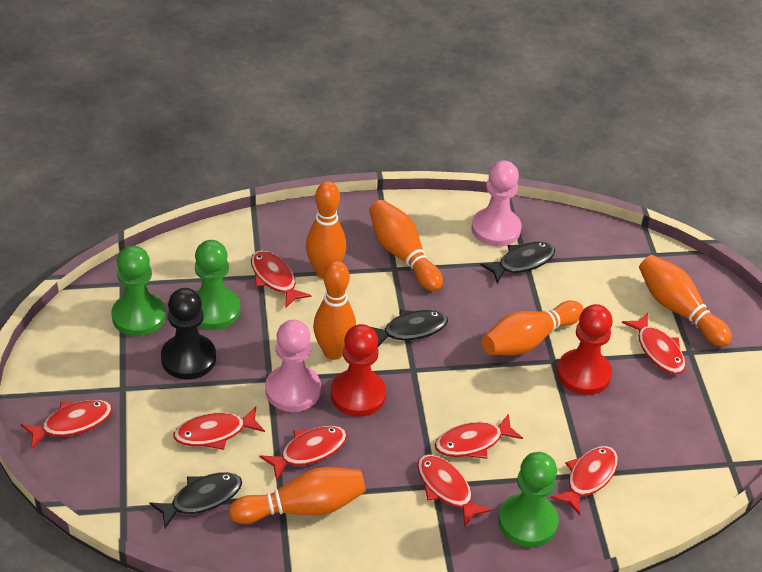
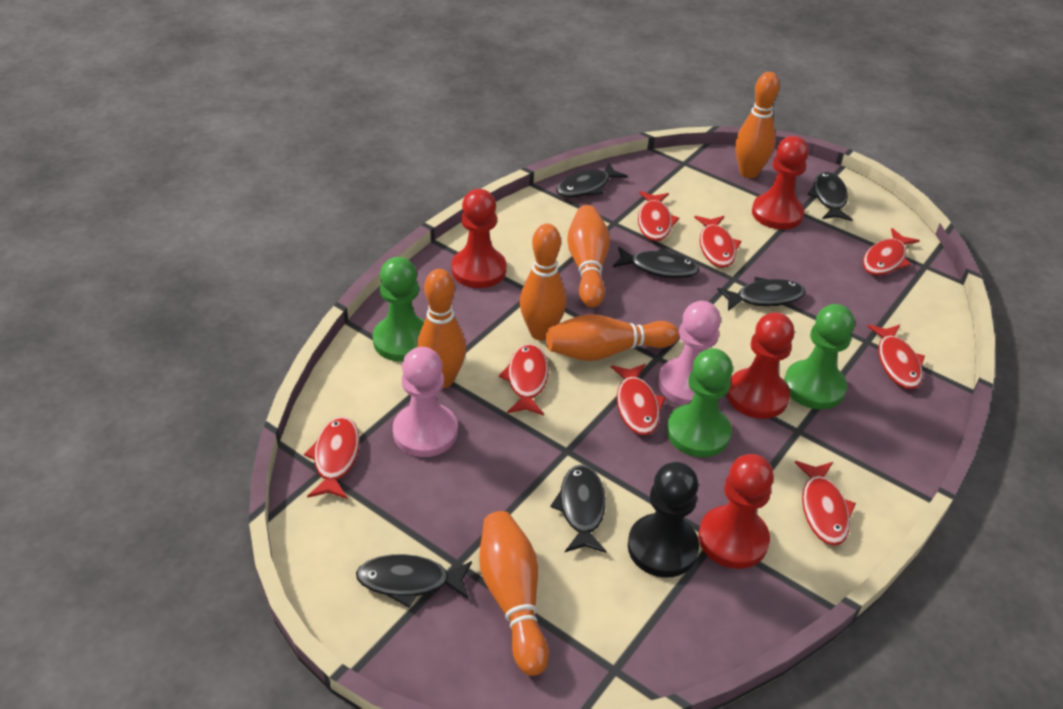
black fish: 3 -> 6
red pawn: 2 -> 4

